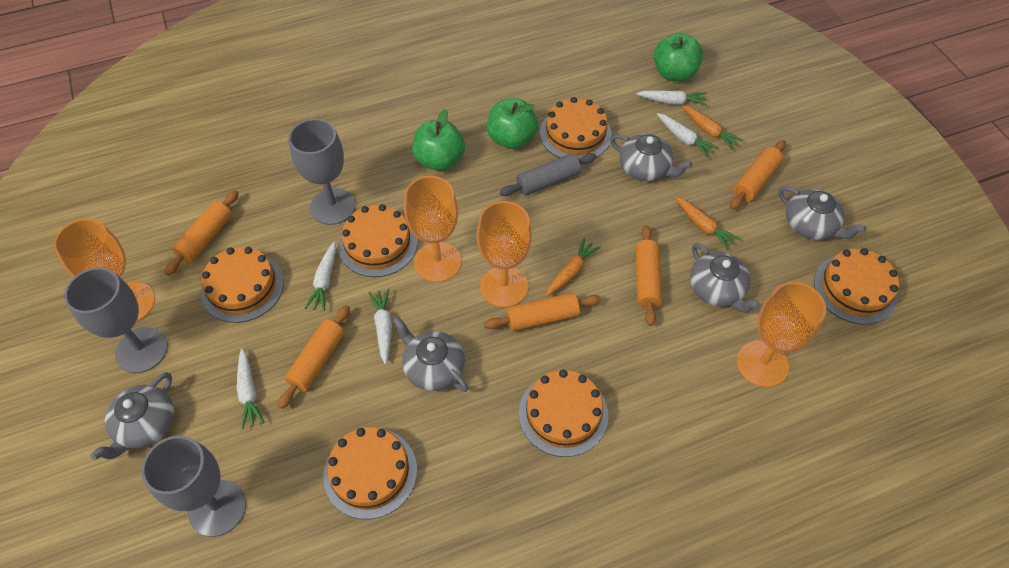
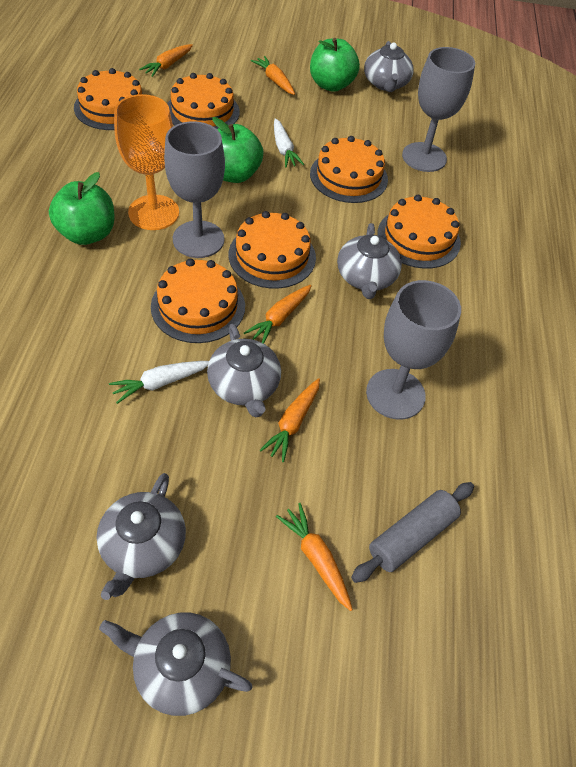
orange carrot: 3 -> 5
orange goblet: 4 -> 1
orange rolling pin: 5 -> 0
white carrot: 5 -> 2

